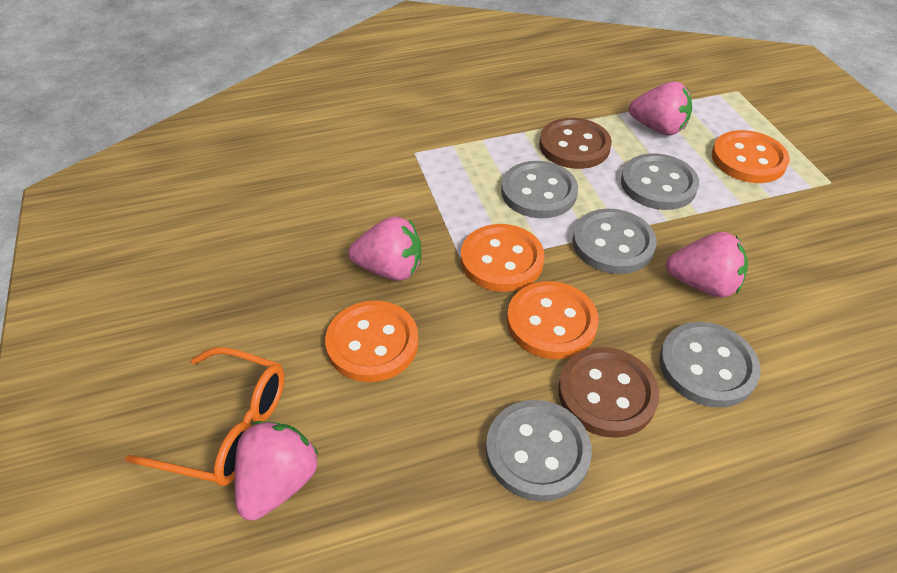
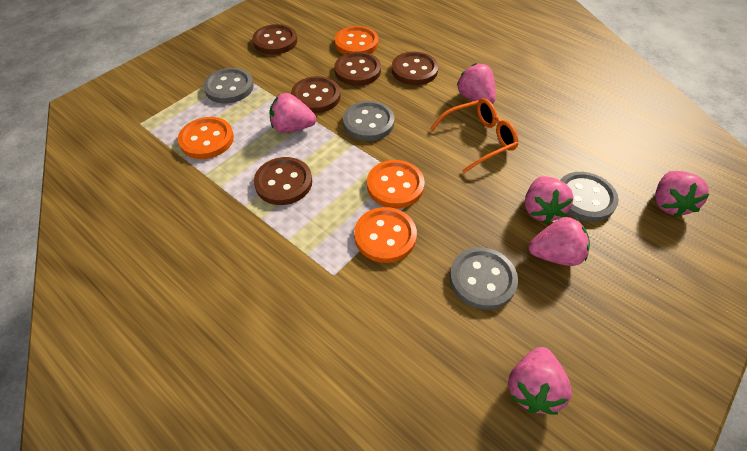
brown button: 2 -> 5
grey button: 5 -> 4
pink strawberry: 4 -> 6

